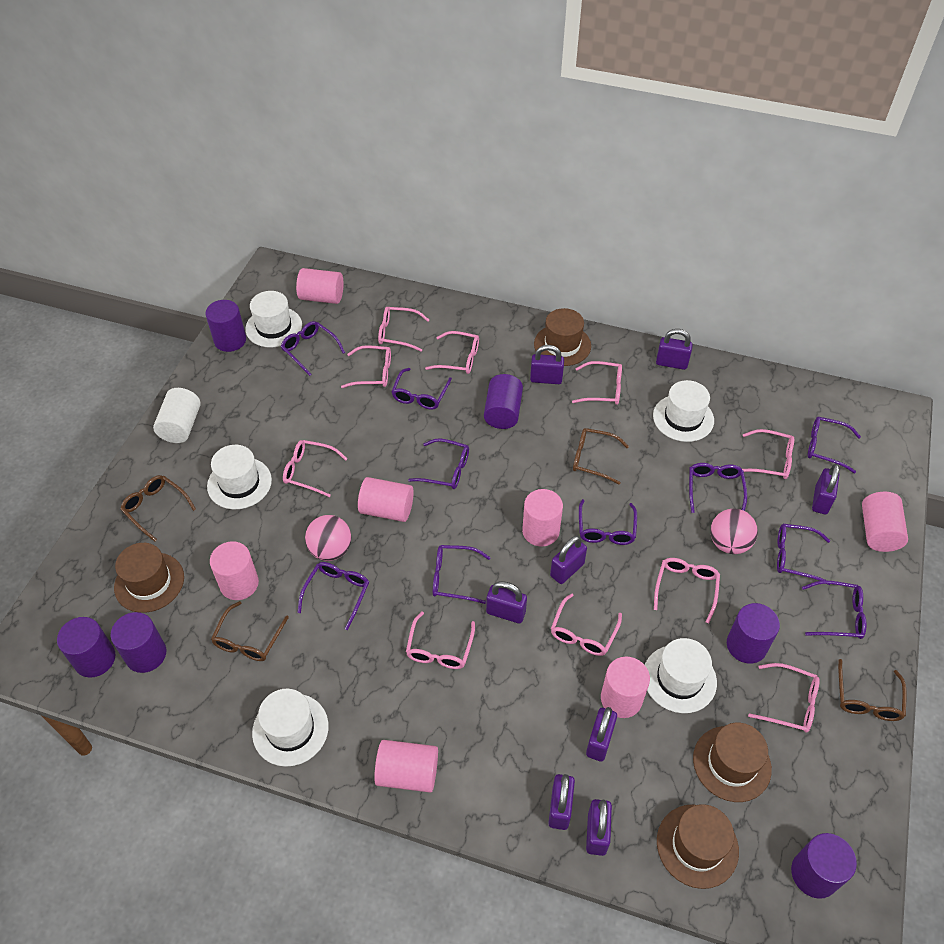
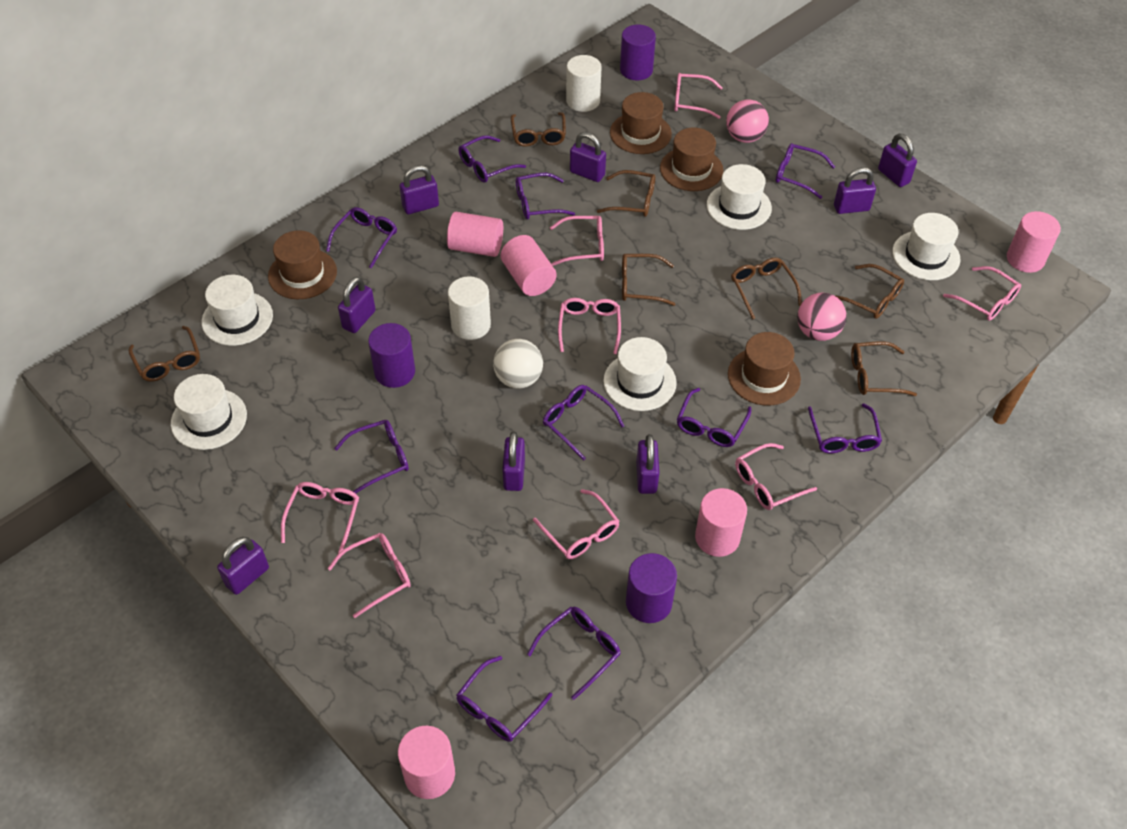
brown glasses: 4 -> 7
pink cylinder: 7 -> 5
pink glasses: 10 -> 8
purple cylinder: 6 -> 3
white ball: 0 -> 1
white cylinder: 1 -> 2

